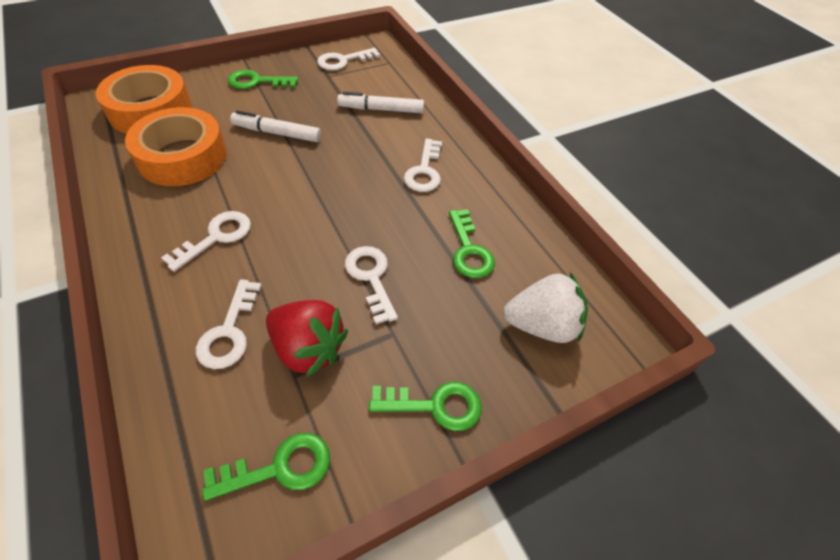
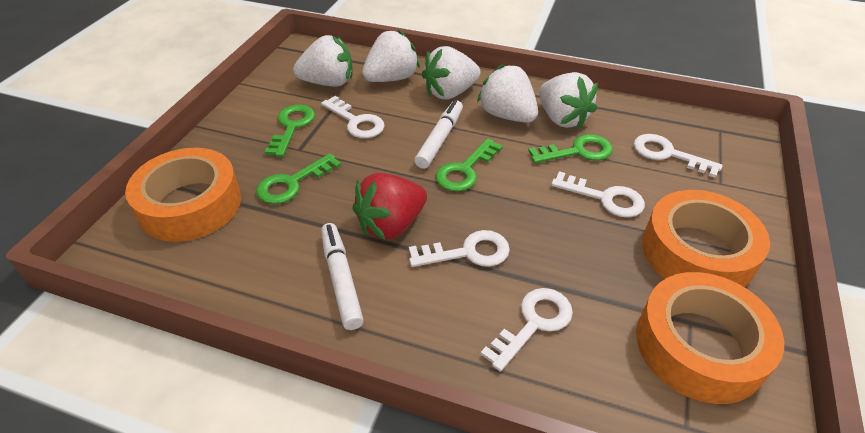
orange tape: 2 -> 3
white strawberry: 1 -> 5

